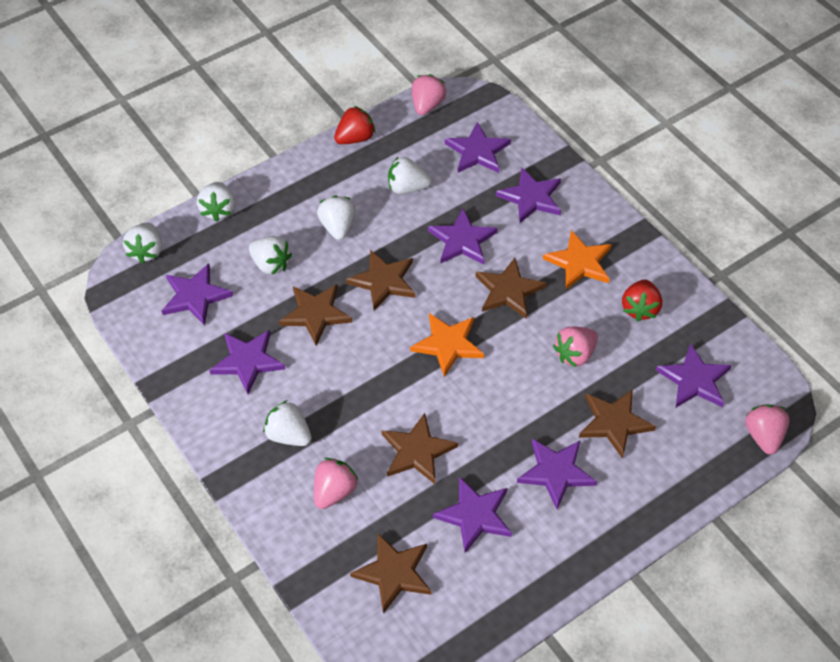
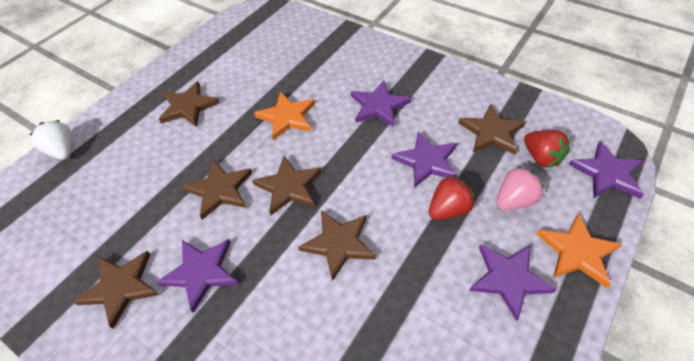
pink strawberry: 4 -> 1
purple star: 8 -> 5
white strawberry: 6 -> 1

